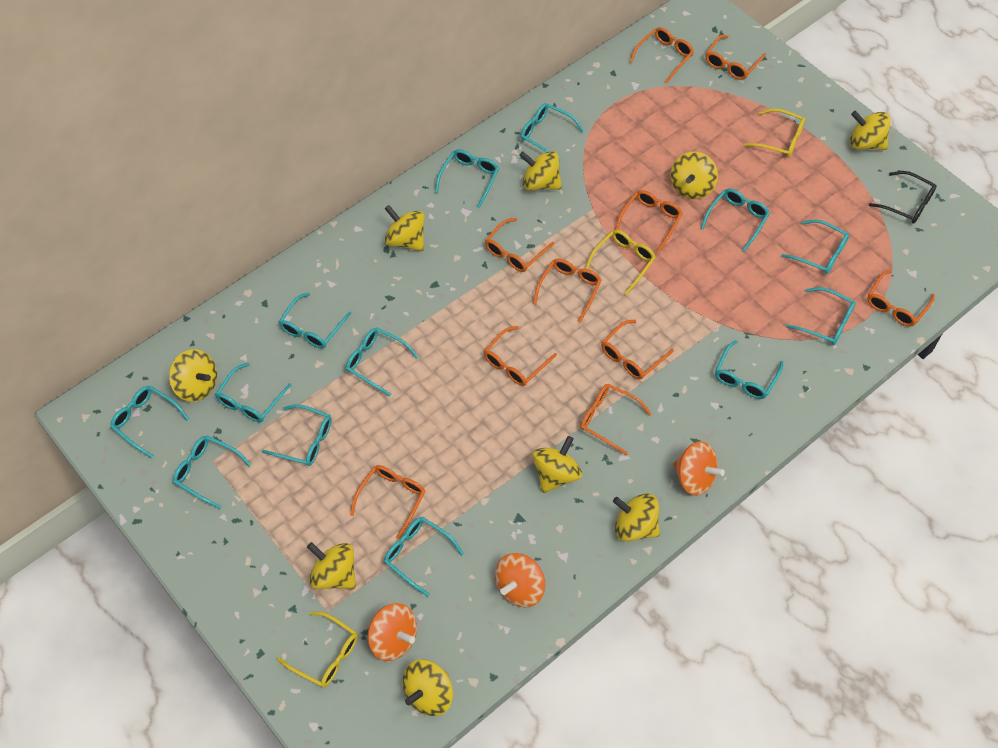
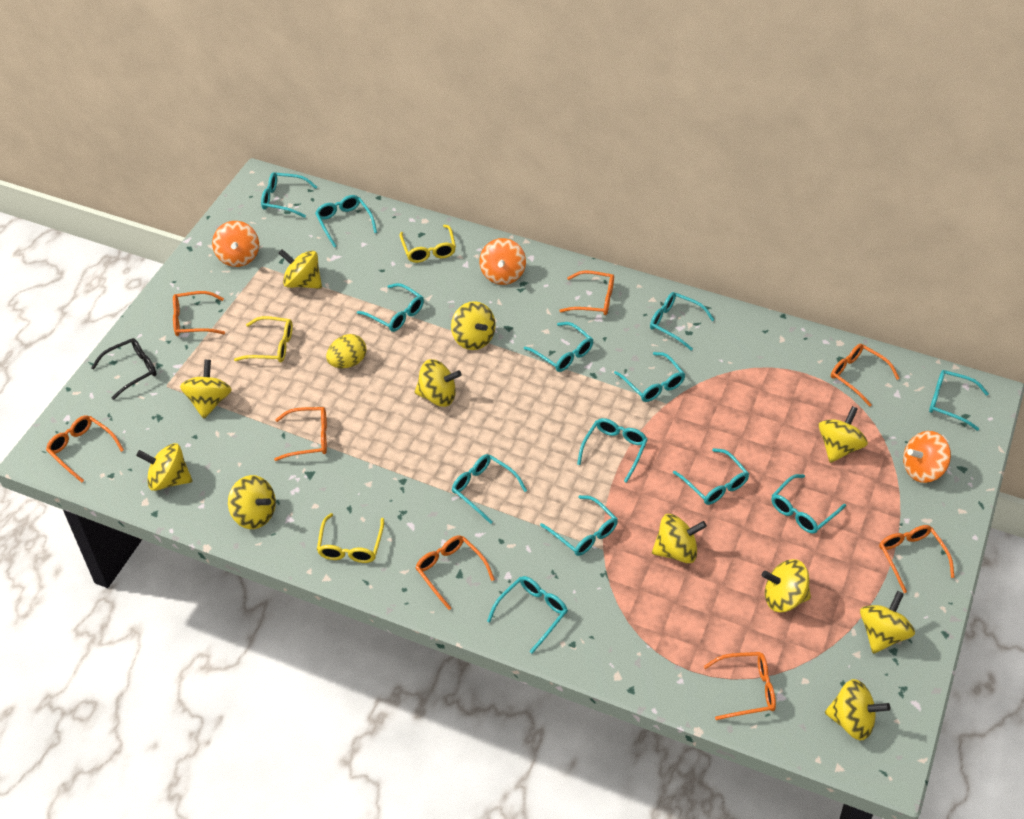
orange glasses: 10 -> 8
yellow egg: 0 -> 1
yellow spinning top: 9 -> 11

